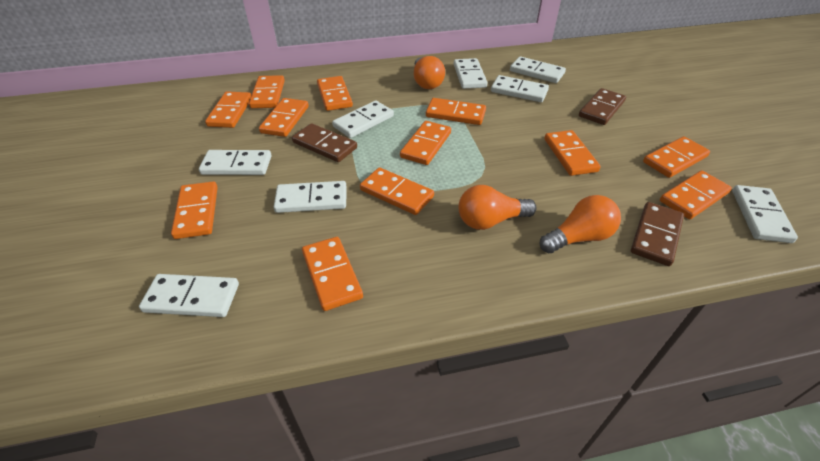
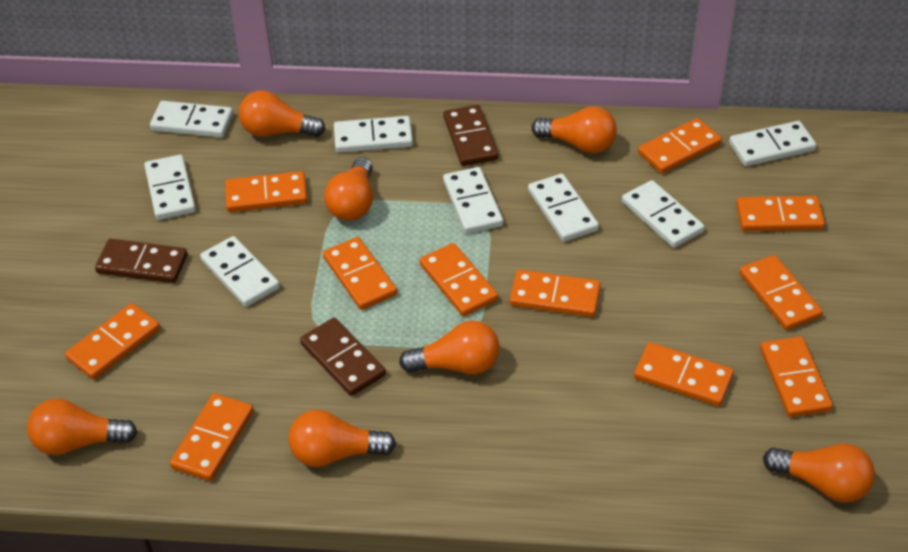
orange domino: 12 -> 11
orange light bulb: 3 -> 7

